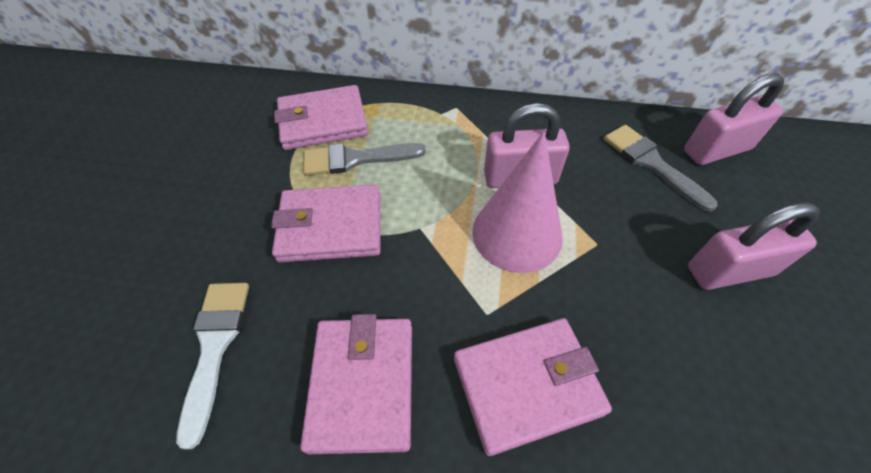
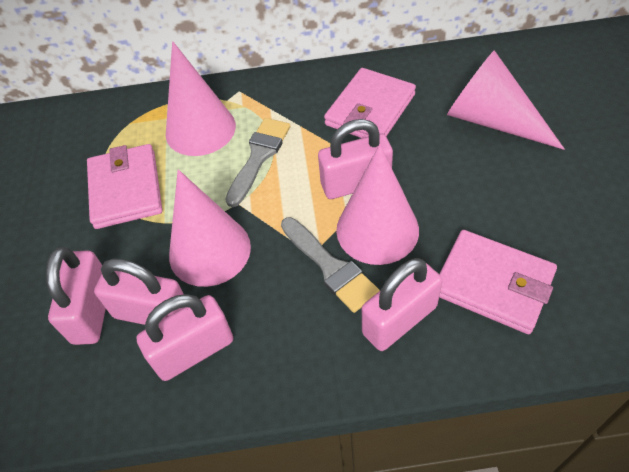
pink cone: 1 -> 4
pink padlock: 3 -> 5
pink wallet: 4 -> 3
white brush: 1 -> 0

